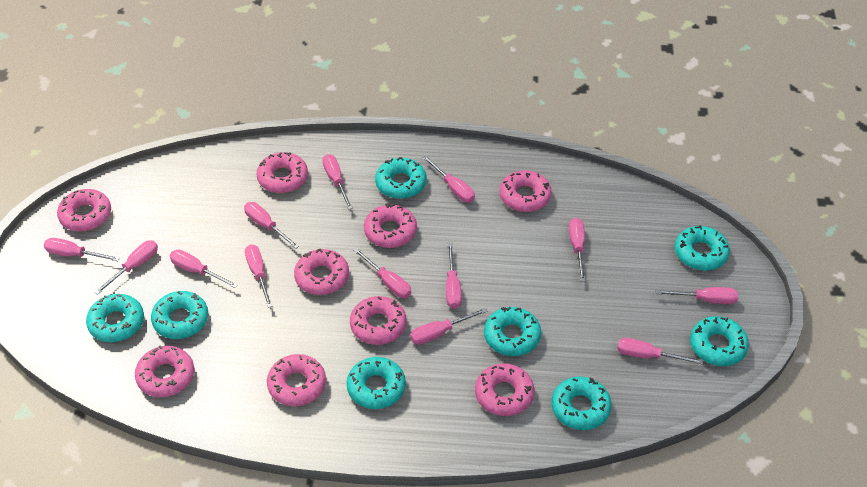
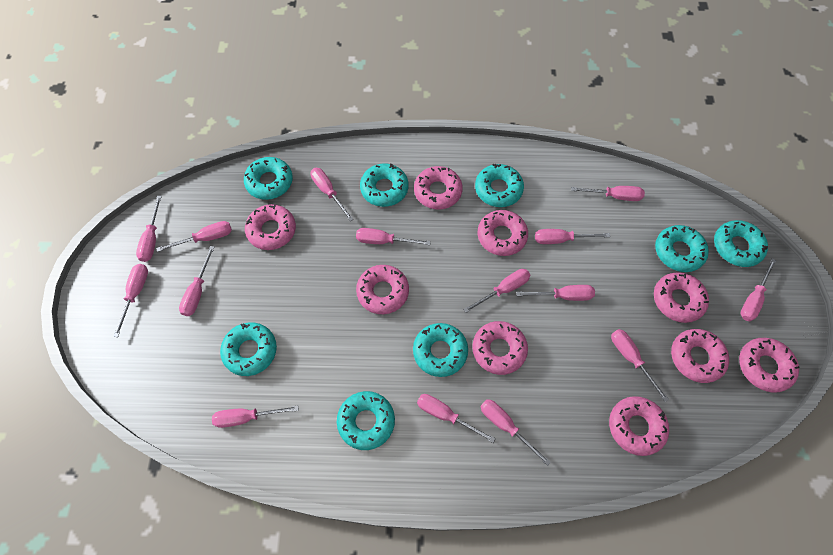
pink screwdriver: 13 -> 15

